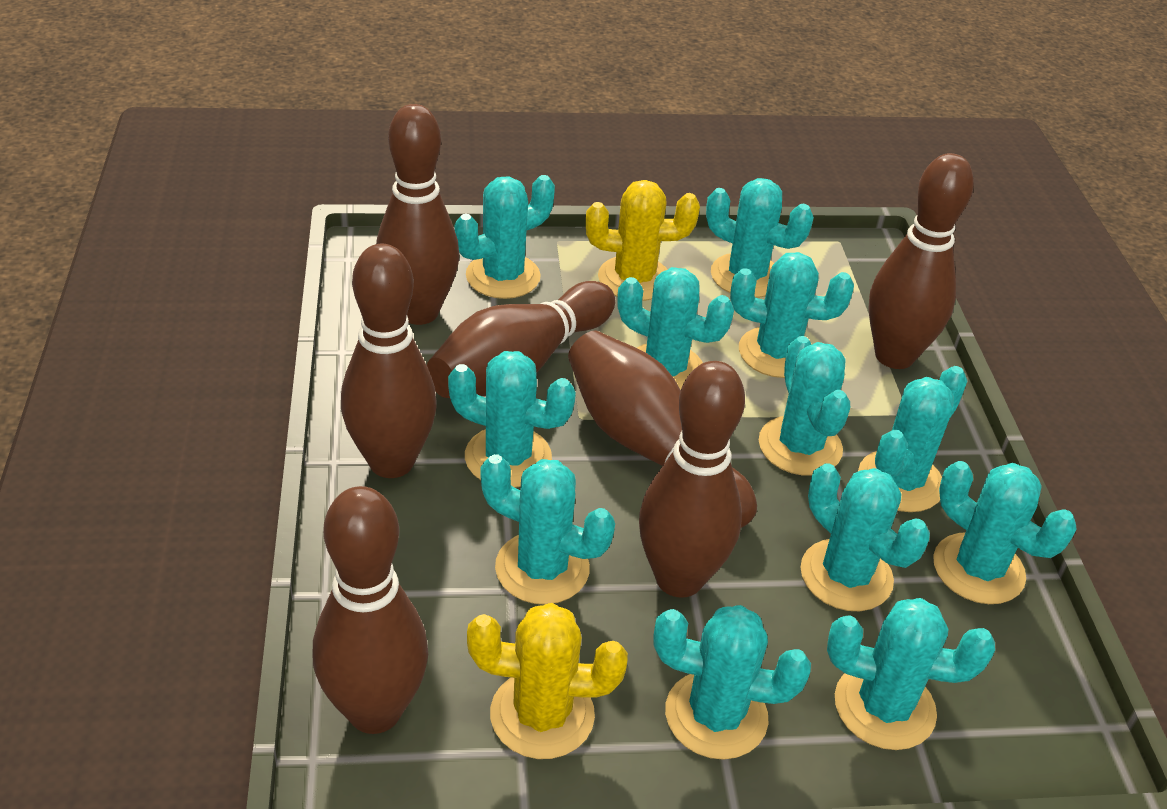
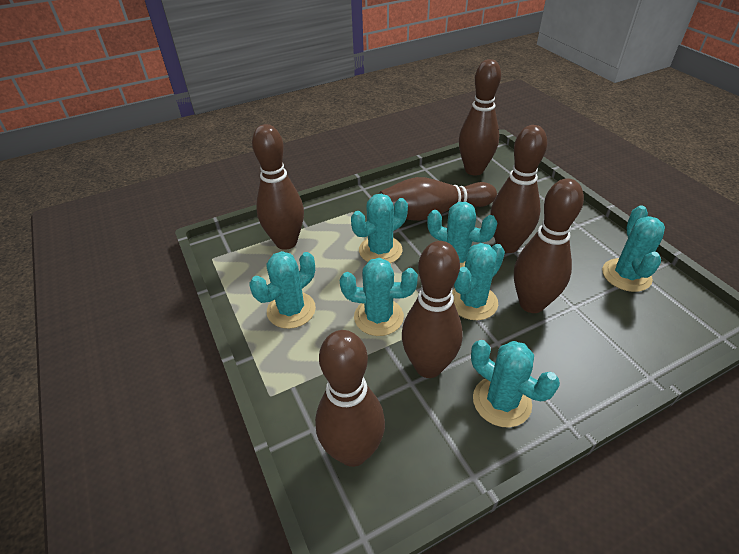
turquoise cactus: 12 -> 7
yellow cactus: 2 -> 0

